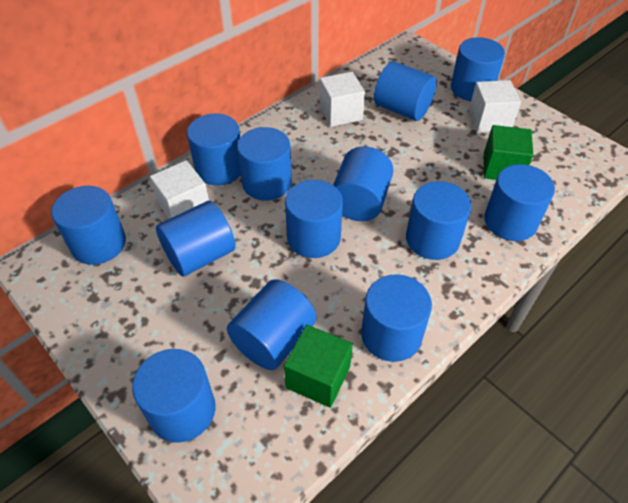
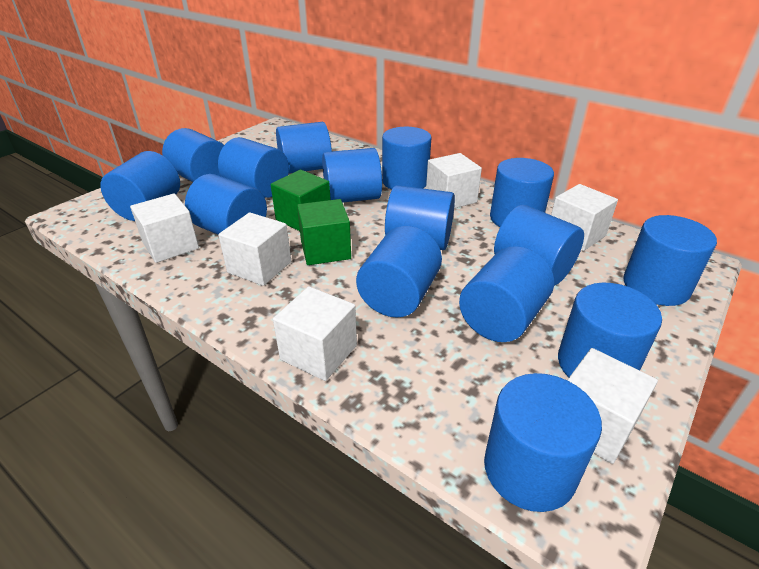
blue cylinder: 13 -> 15
white cube: 3 -> 6

